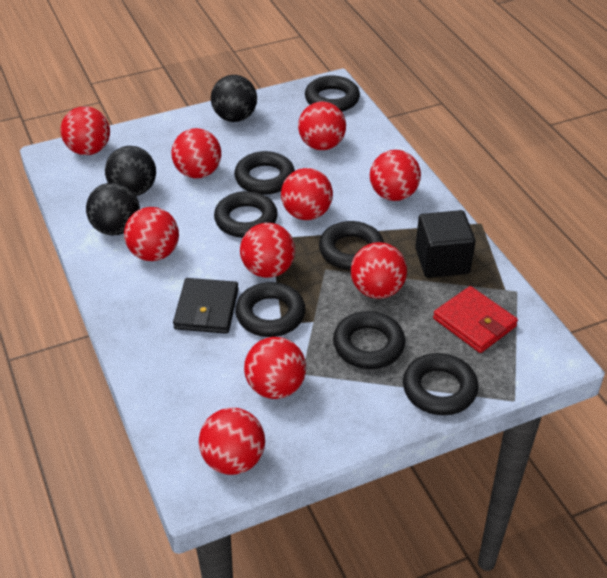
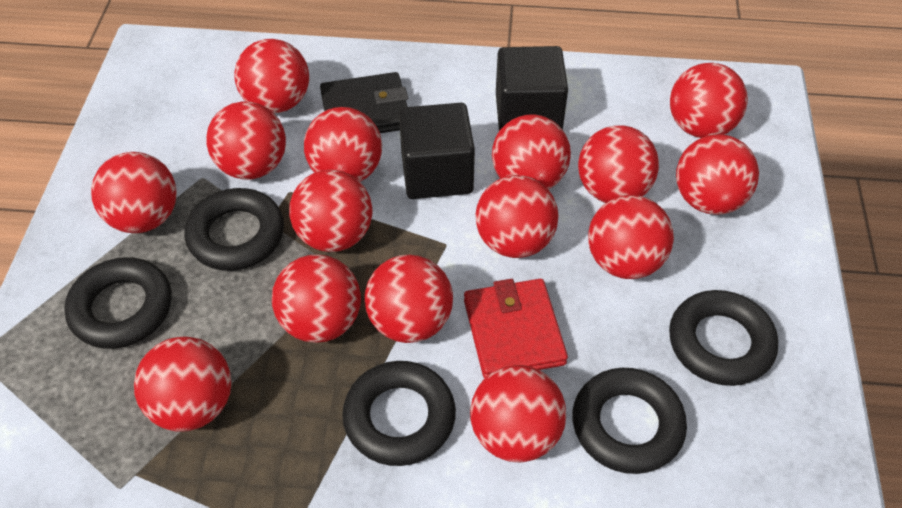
black ball: 3 -> 0
black cube: 1 -> 2
black ring: 7 -> 5
red ball: 10 -> 15

